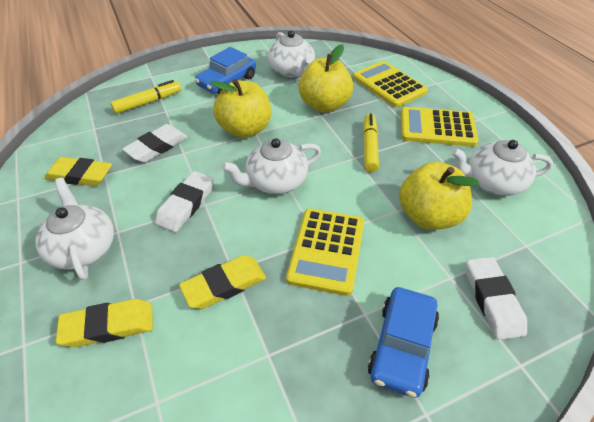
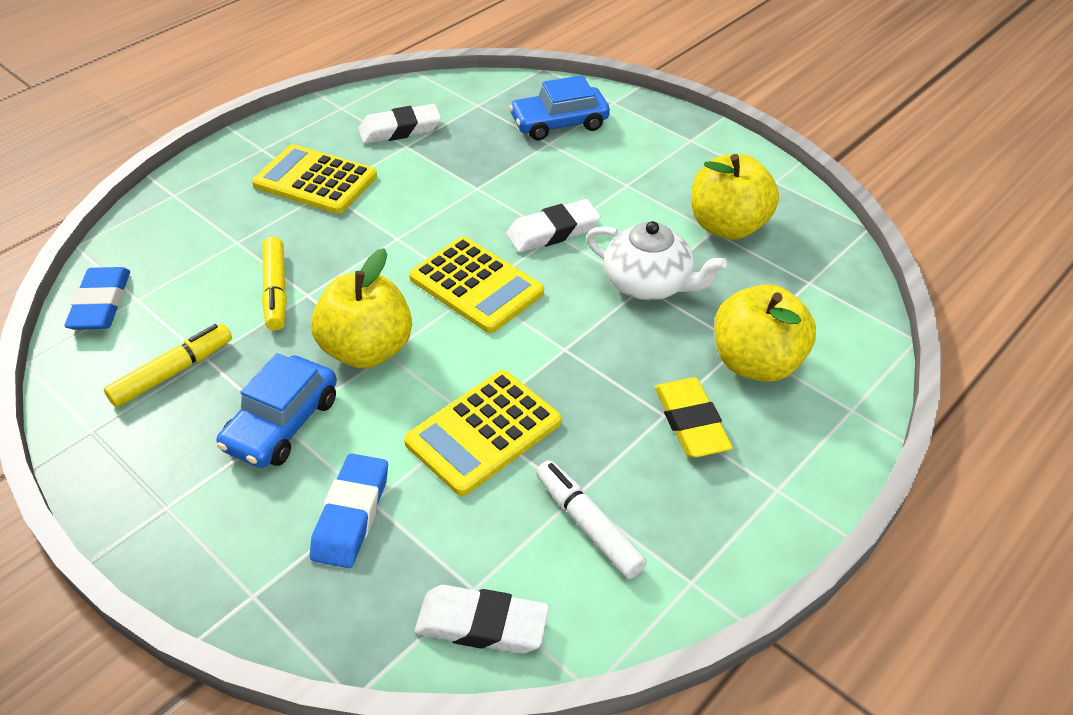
blue eraser: 0 -> 2
white marker: 0 -> 1
white teapot: 4 -> 1
yellow eraser: 3 -> 1

